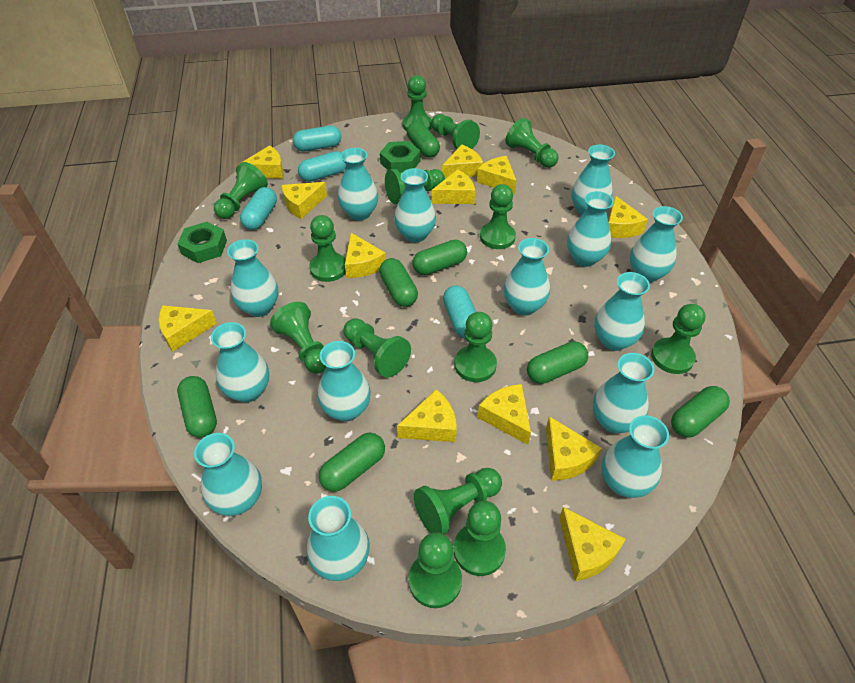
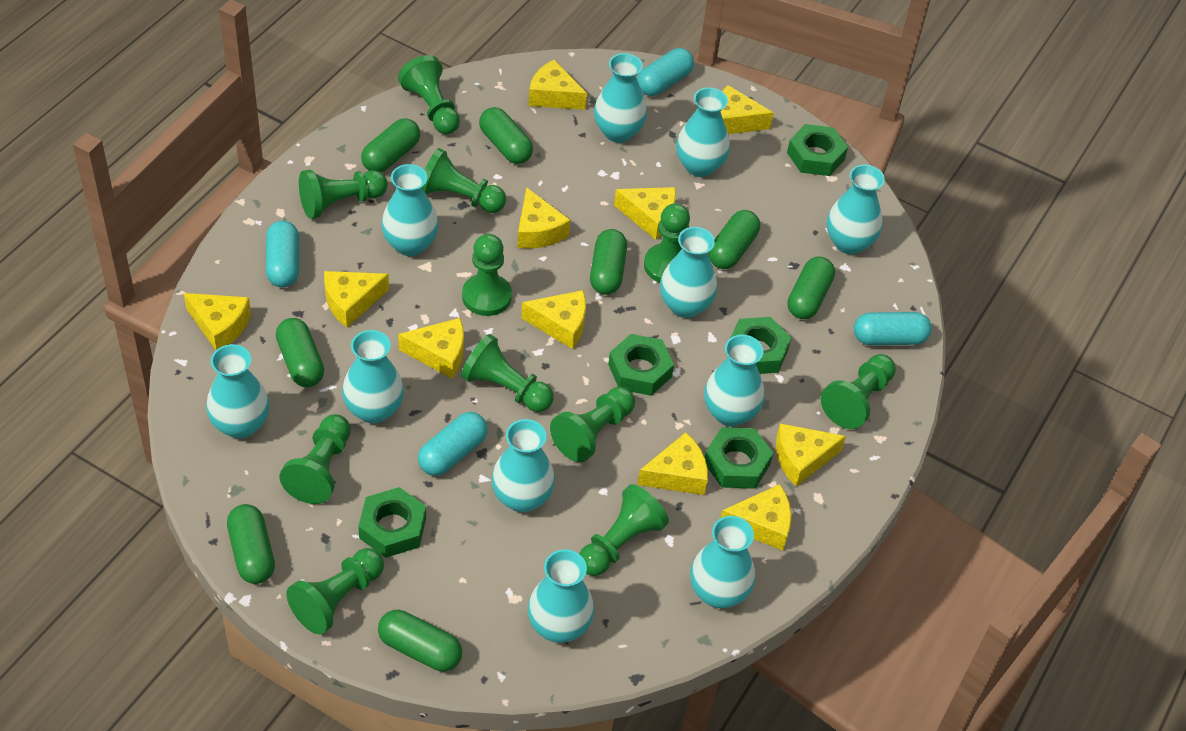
green capsule: 7 -> 8
green nut: 2 -> 5
green pawn: 14 -> 11
turquoise vase: 14 -> 11
yellow cheese: 12 -> 11

